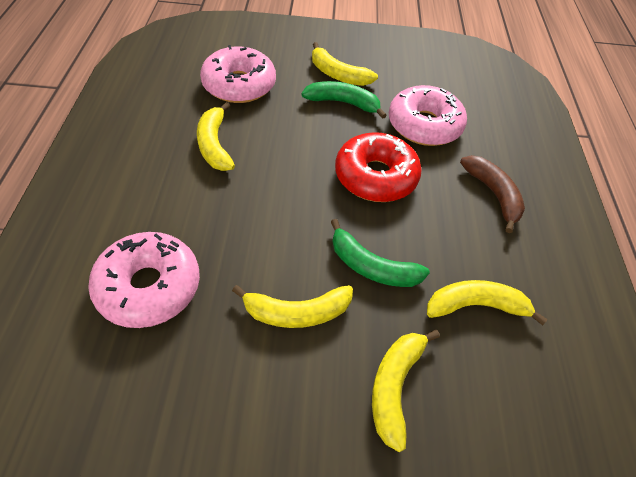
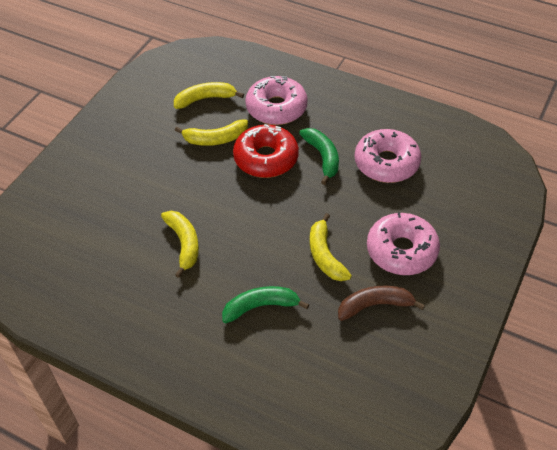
yellow banana: 5 -> 4

